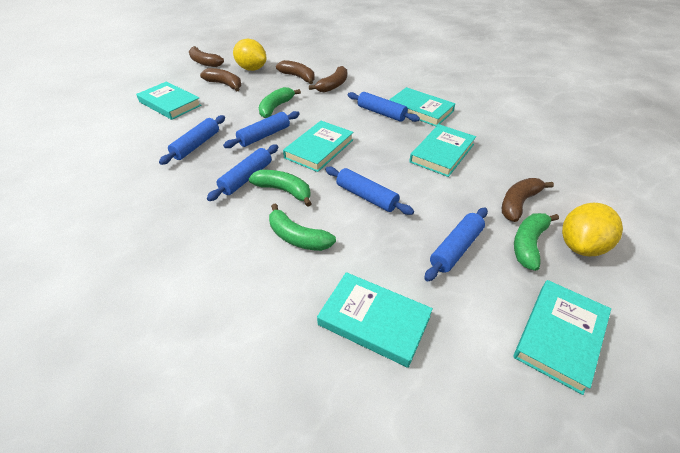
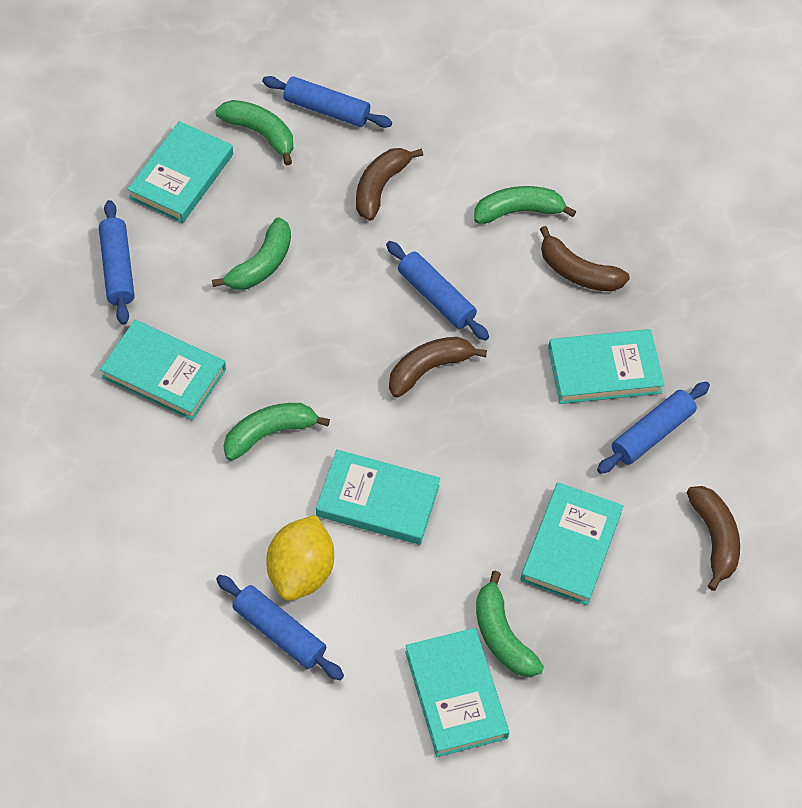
blue rolling pin: 6 -> 5
brown banana: 5 -> 4
green banana: 4 -> 5
yellow lemon: 2 -> 1

